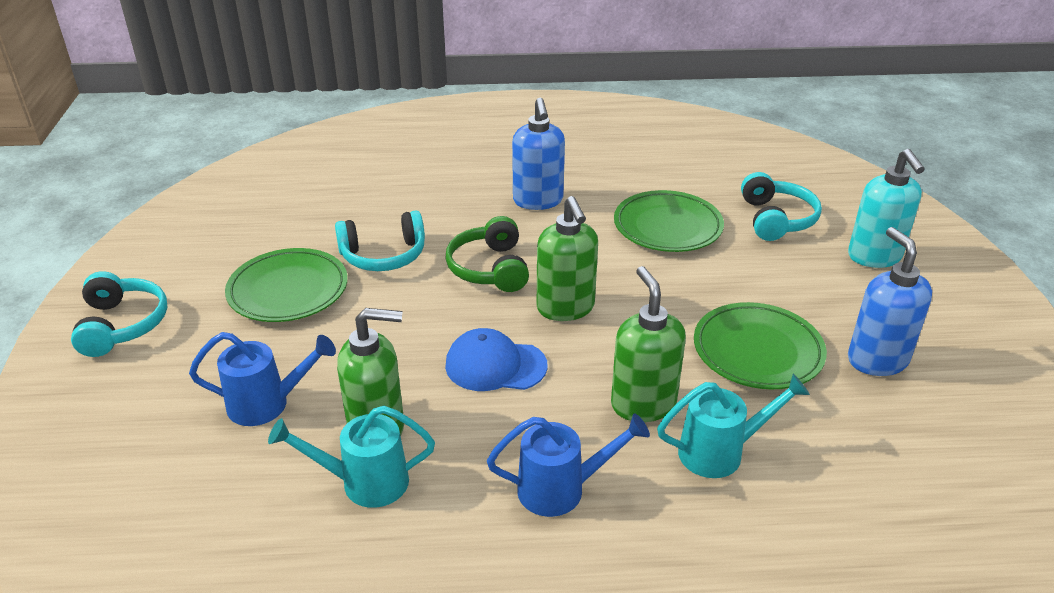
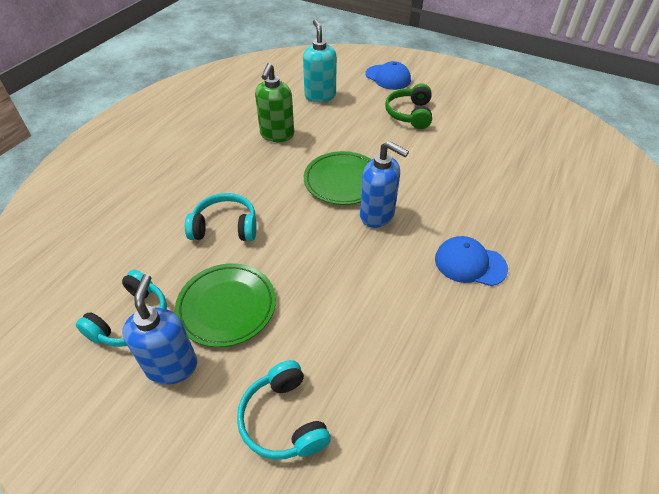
blue cap: 1 -> 2
blue watering can: 2 -> 0
green plate: 3 -> 2
green soap dispenser: 3 -> 1
turquoise watering can: 2 -> 0

